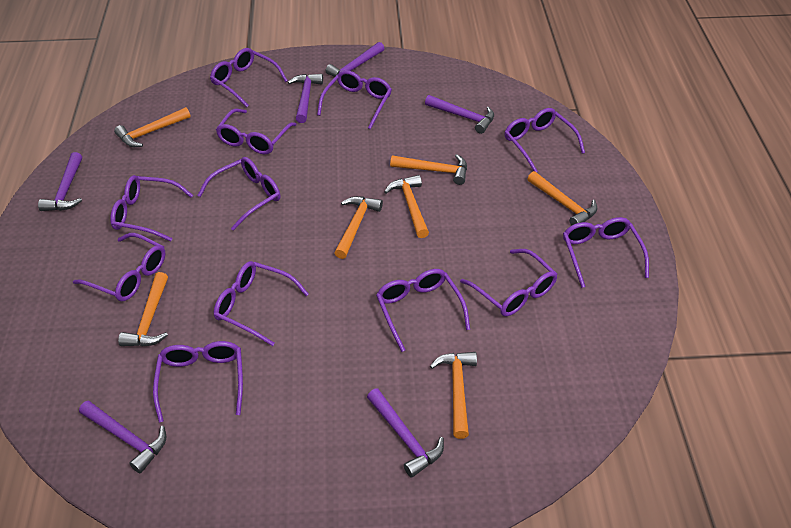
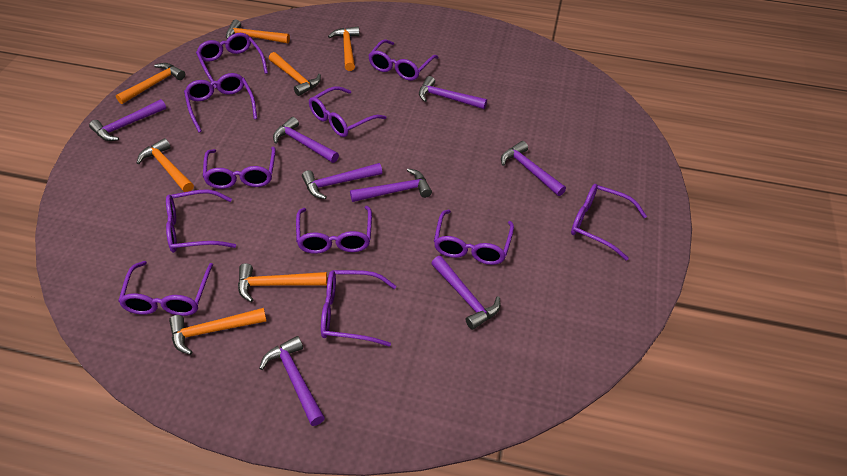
purple glasses: 12 -> 11
purple hammer: 6 -> 8

